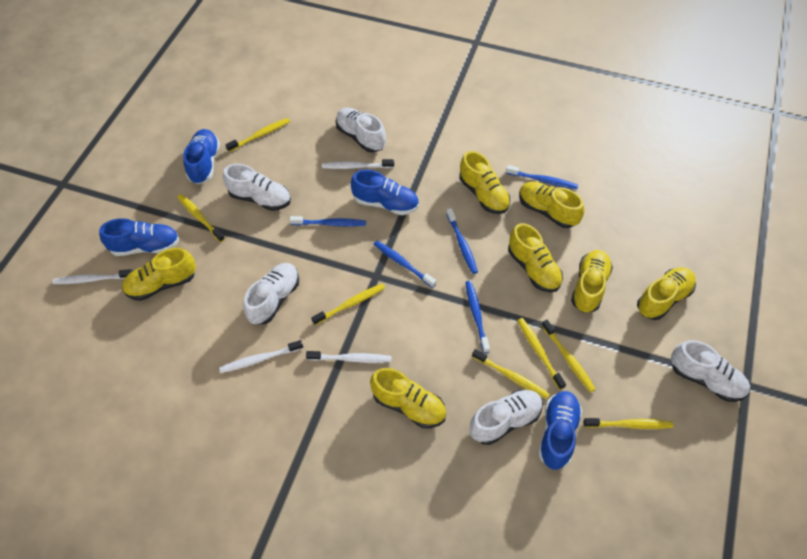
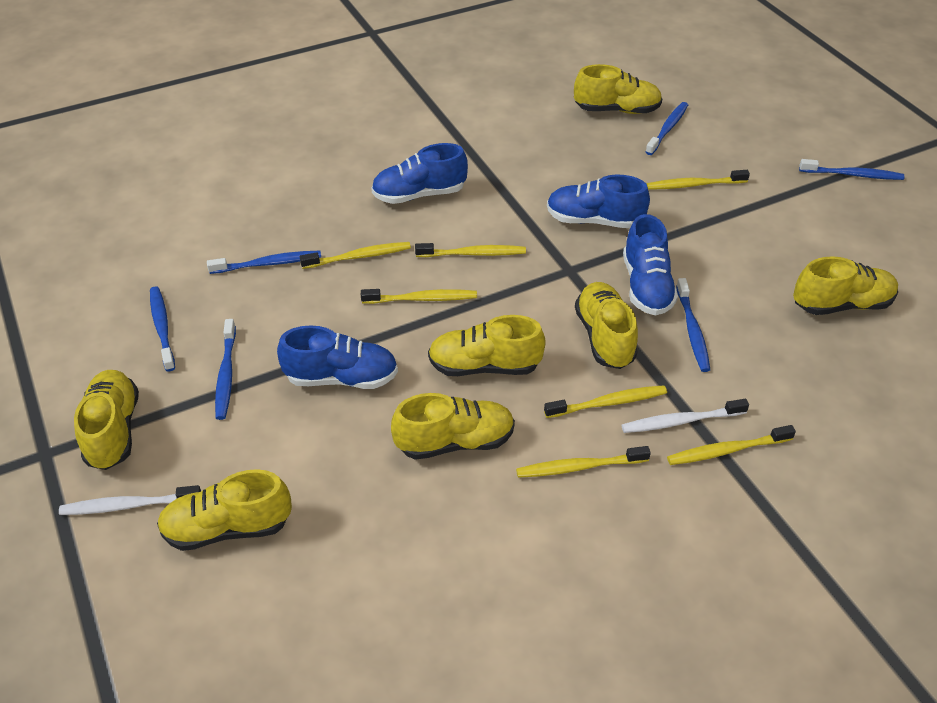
blue toothbrush: 5 -> 6
white shoe: 5 -> 0
white toothbrush: 4 -> 2

